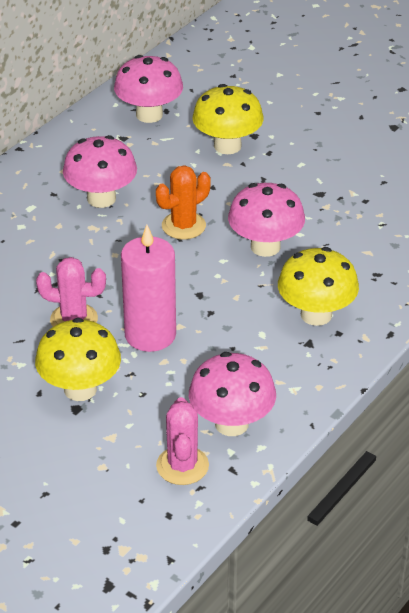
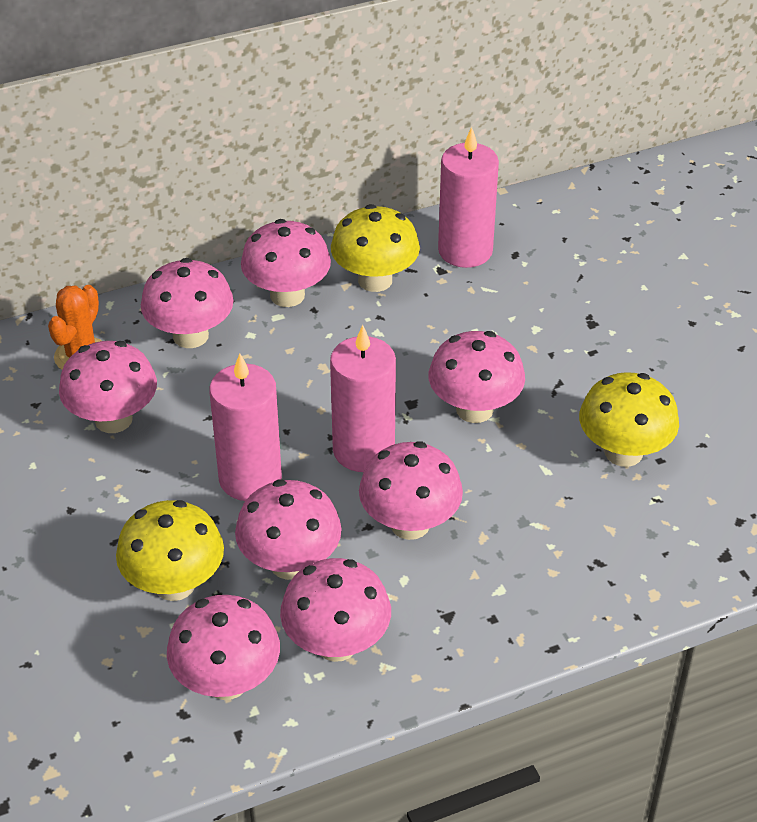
pink cactus: 2 -> 0
pink candle: 1 -> 3
pink mushroom: 4 -> 8

